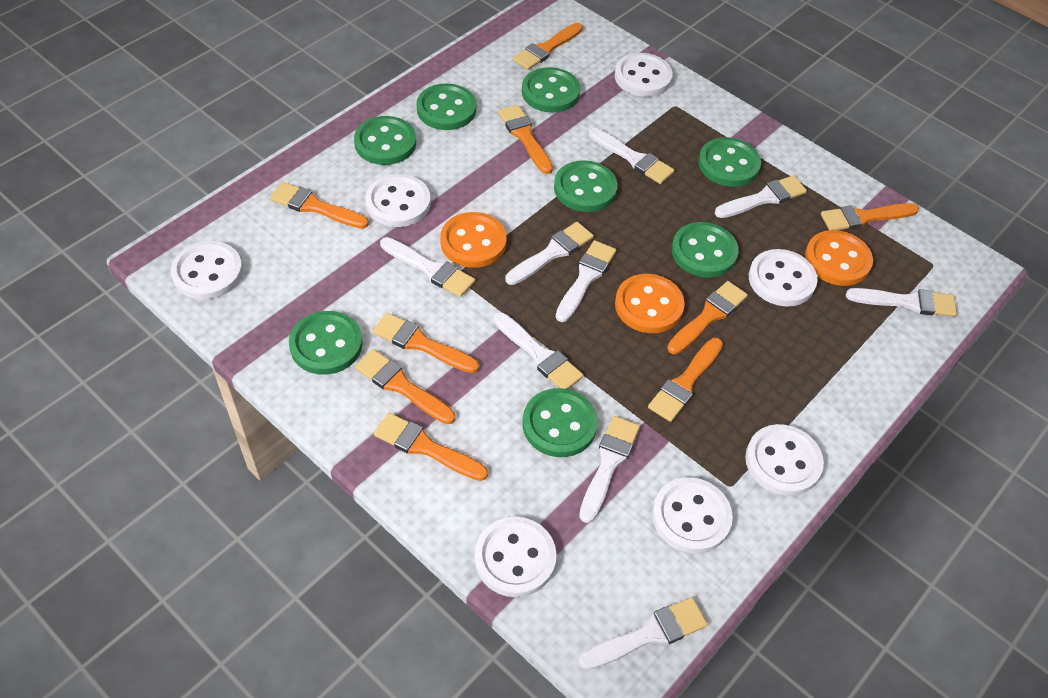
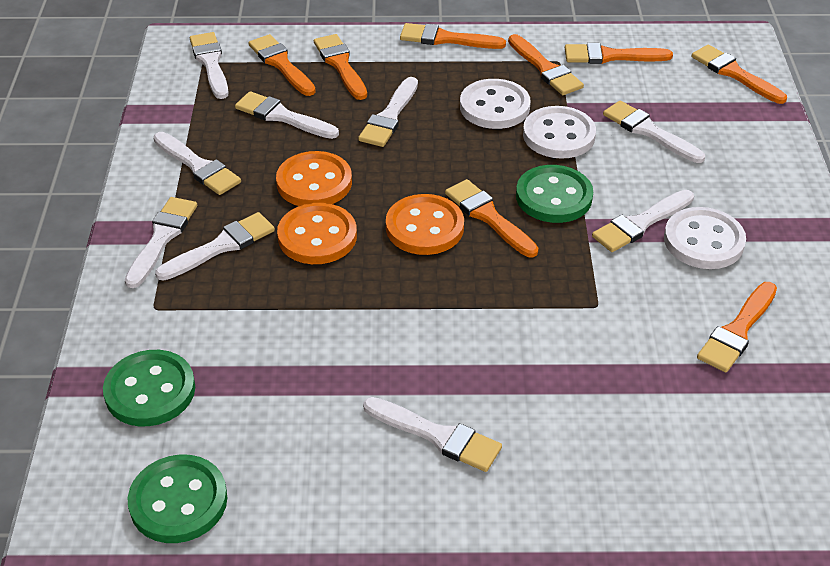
green button: 8 -> 3
orange brush: 9 -> 8
white button: 7 -> 3

